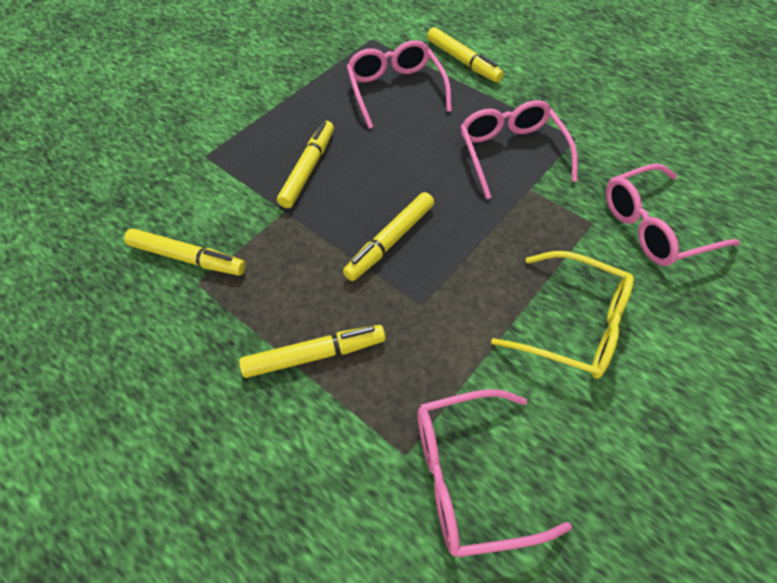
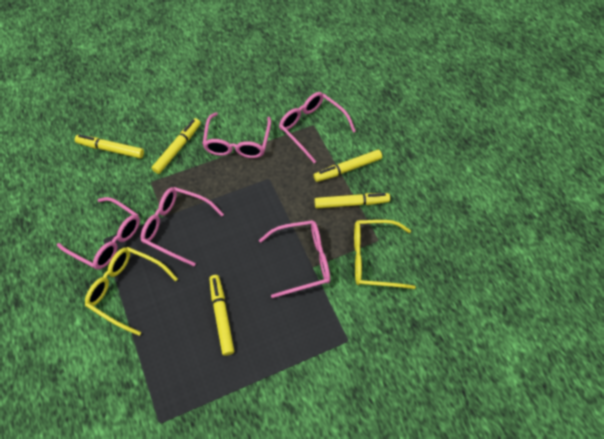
pink glasses: 4 -> 5
yellow glasses: 1 -> 2

